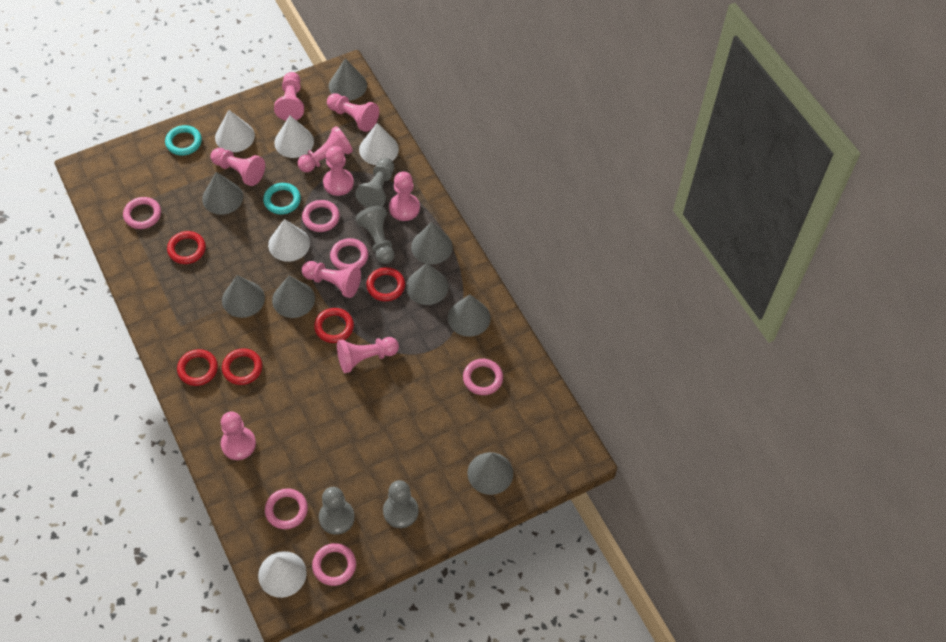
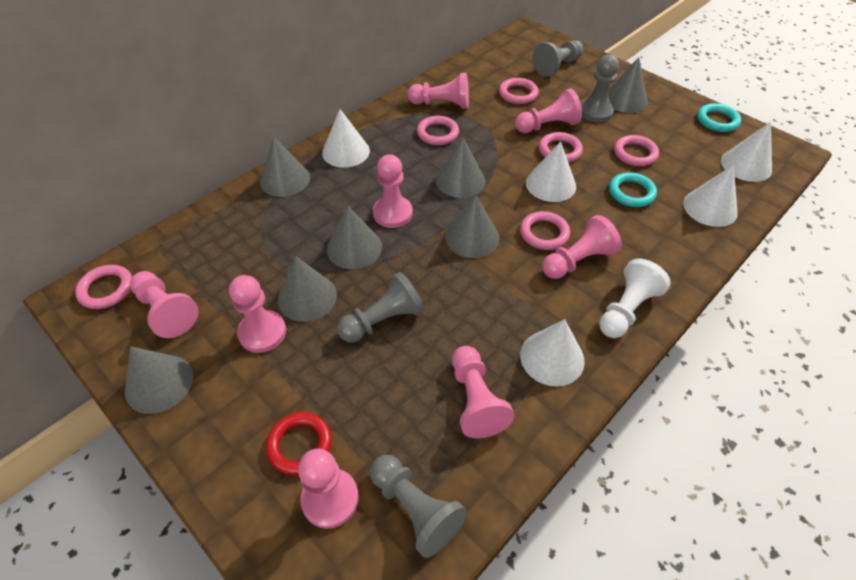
grey cone: 8 -> 7
pink pawn: 9 -> 8
red ring: 5 -> 1
white pawn: 0 -> 1

